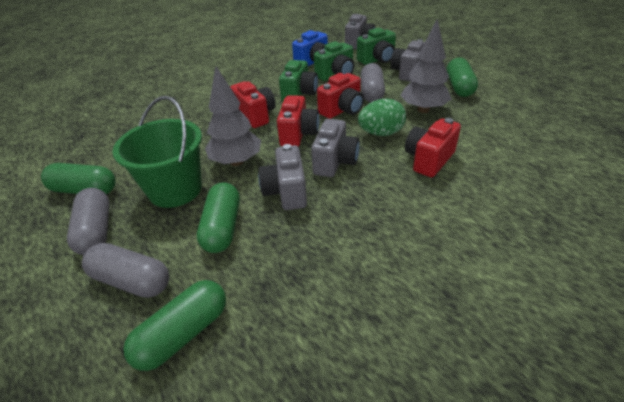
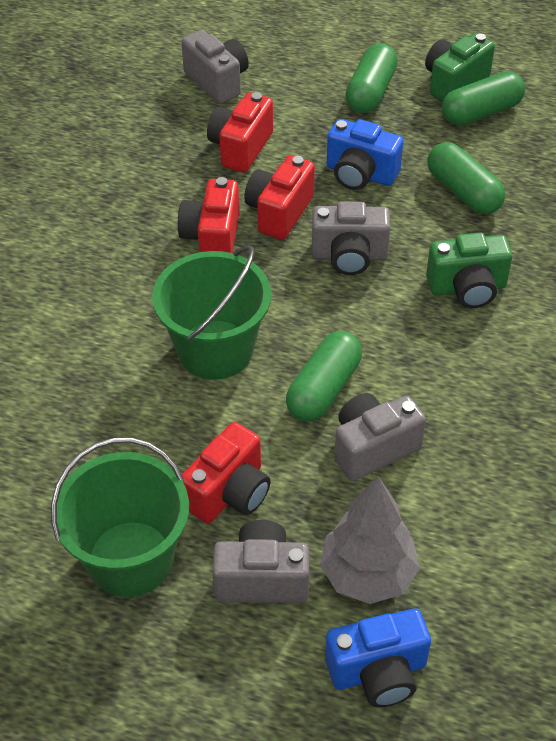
blue camera: 1 -> 2
green bucket: 1 -> 2
green camera: 3 -> 2
green egg: 1 -> 0
grey capsule: 3 -> 0
grey tree: 2 -> 1

